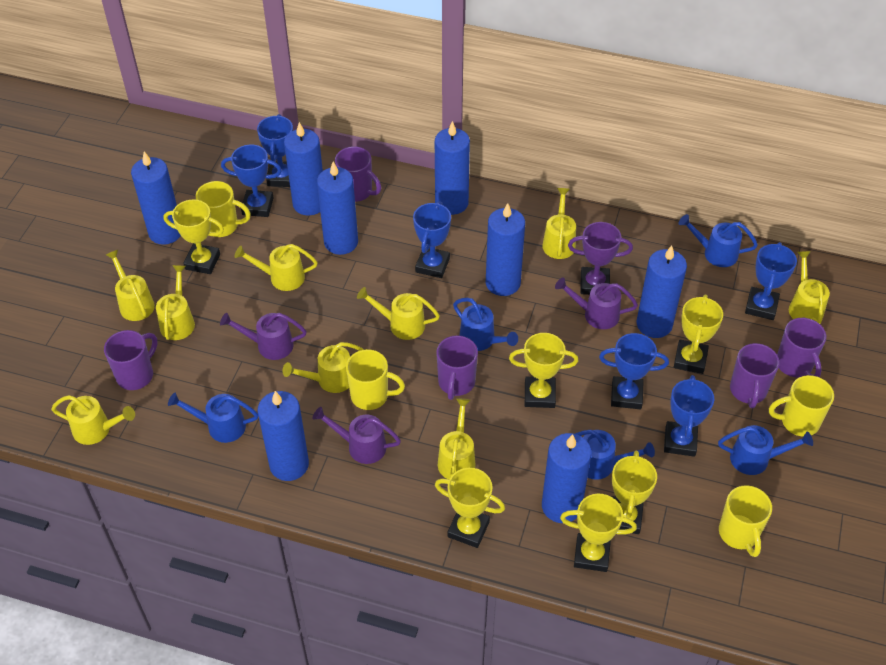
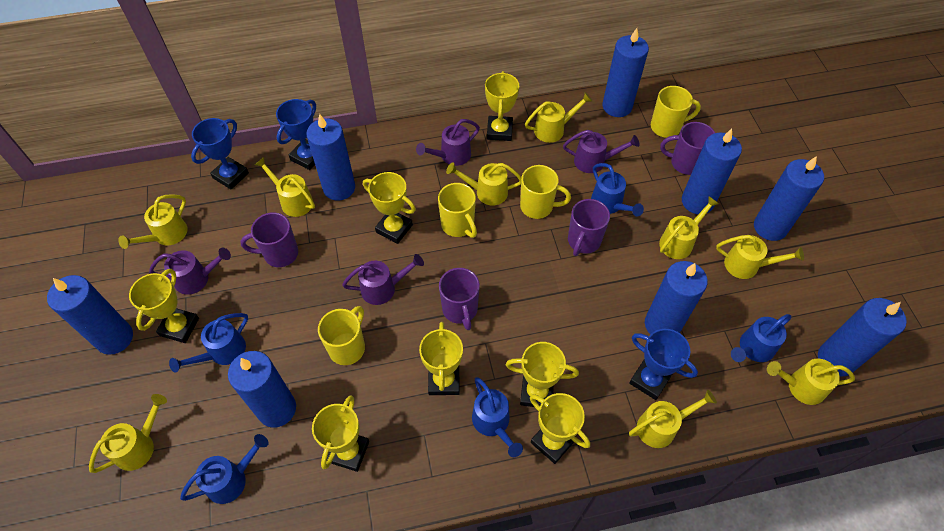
blue trophy: 6 -> 3
purple mug: 5 -> 4
purple trophy: 1 -> 0
purple watering can: 3 -> 4
yellow trophy: 6 -> 7

